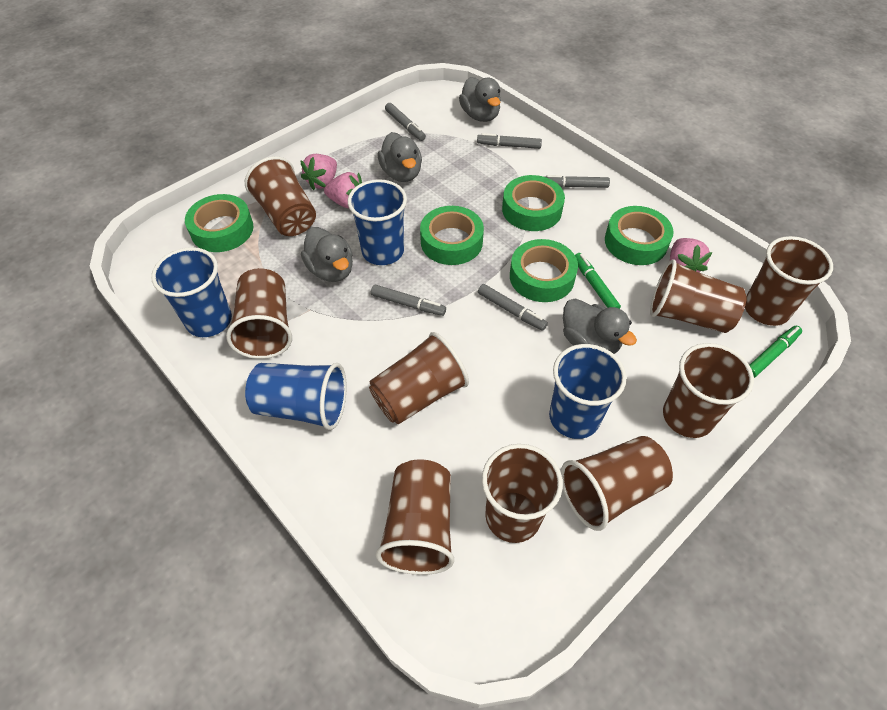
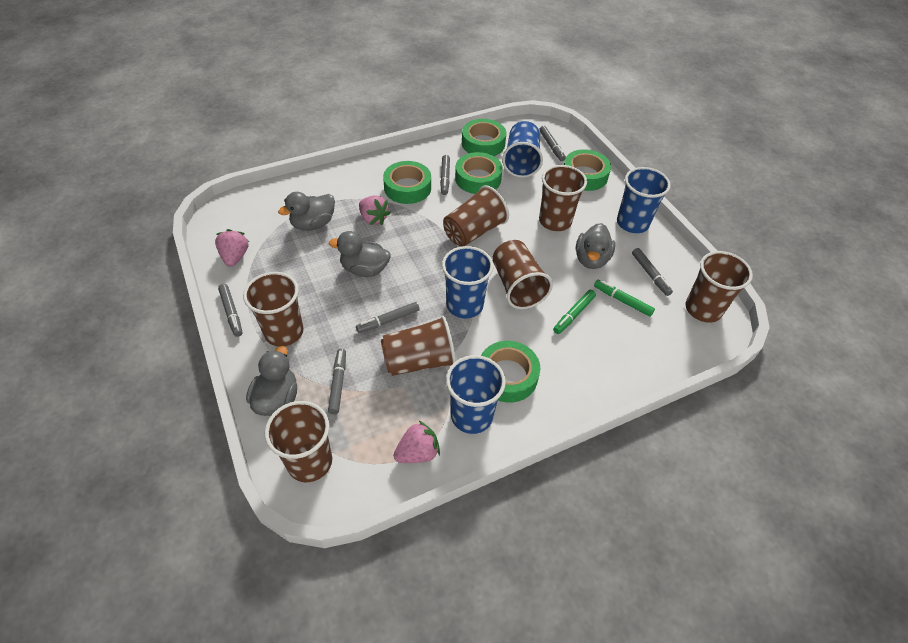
brown cup: 9 -> 7
grey marker: 5 -> 6

